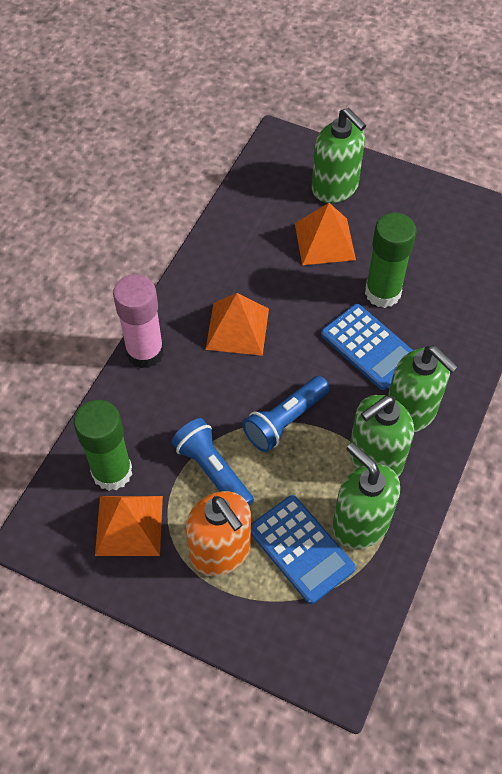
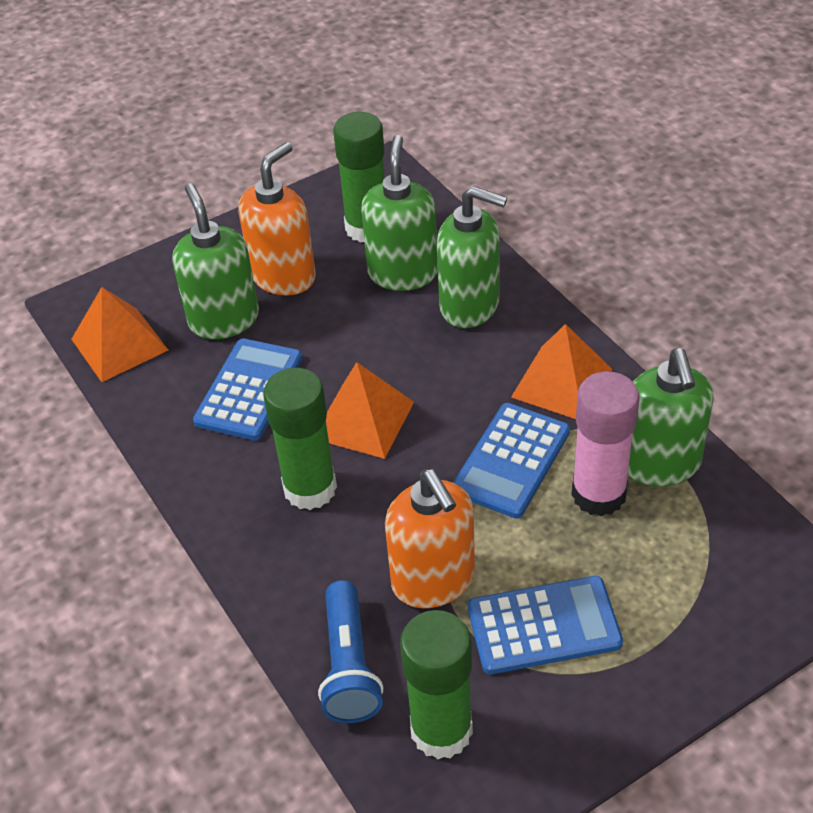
blue calculator: 2 -> 3
blue flashlight: 2 -> 1
green glue stick: 2 -> 3
orange soap dispenser: 1 -> 2

